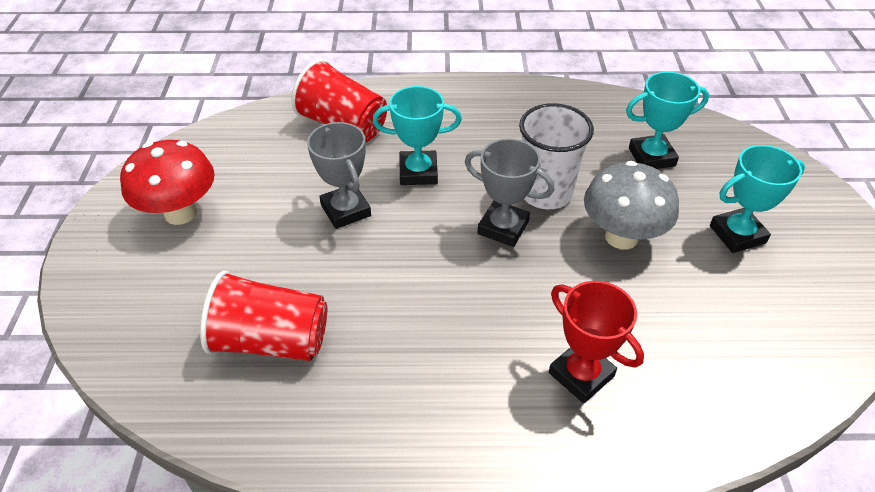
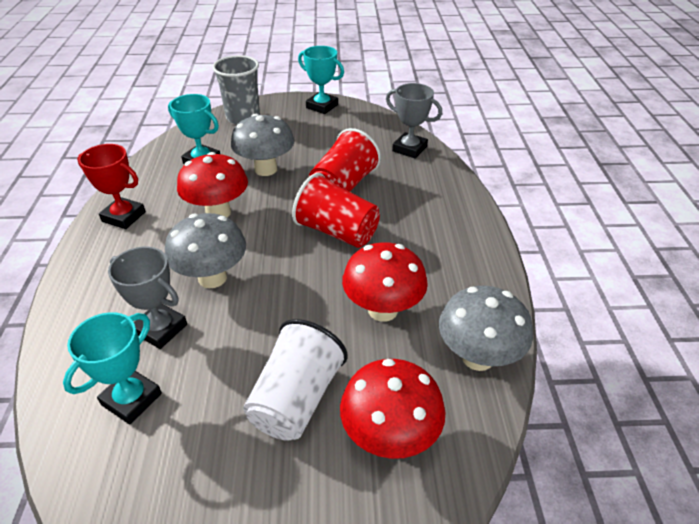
grey cup: 0 -> 1
grey mushroom: 1 -> 3
red mushroom: 1 -> 3

